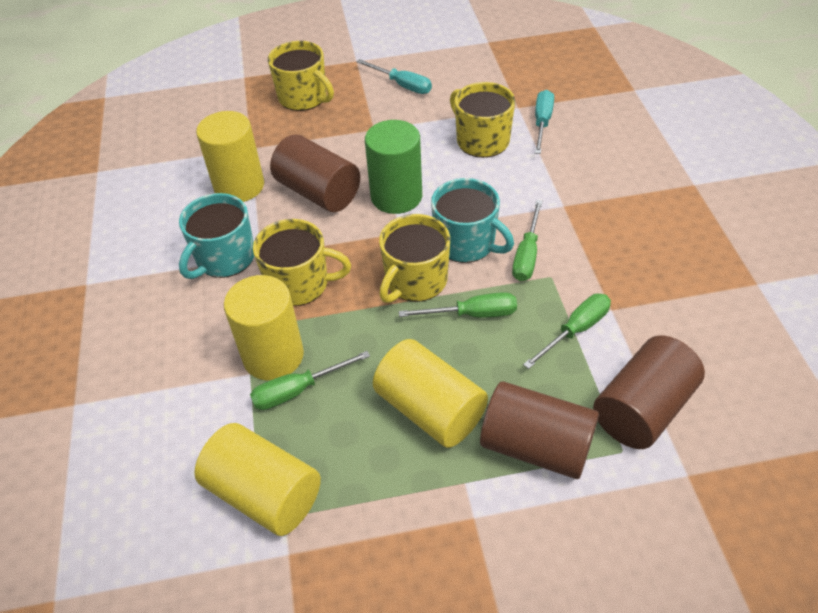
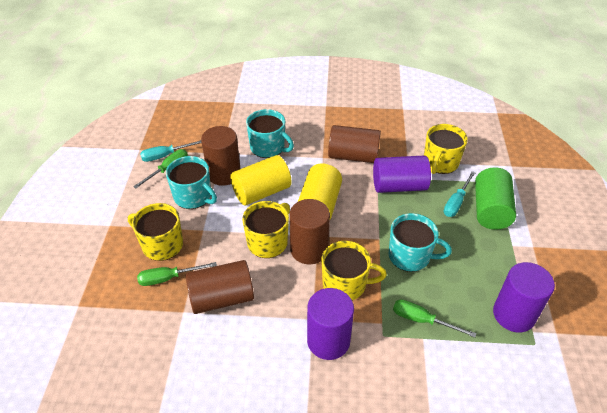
brown cylinder: 3 -> 4
green screwdriver: 4 -> 3
purple cylinder: 0 -> 3
turquoise mug: 2 -> 3
yellow cylinder: 4 -> 2

